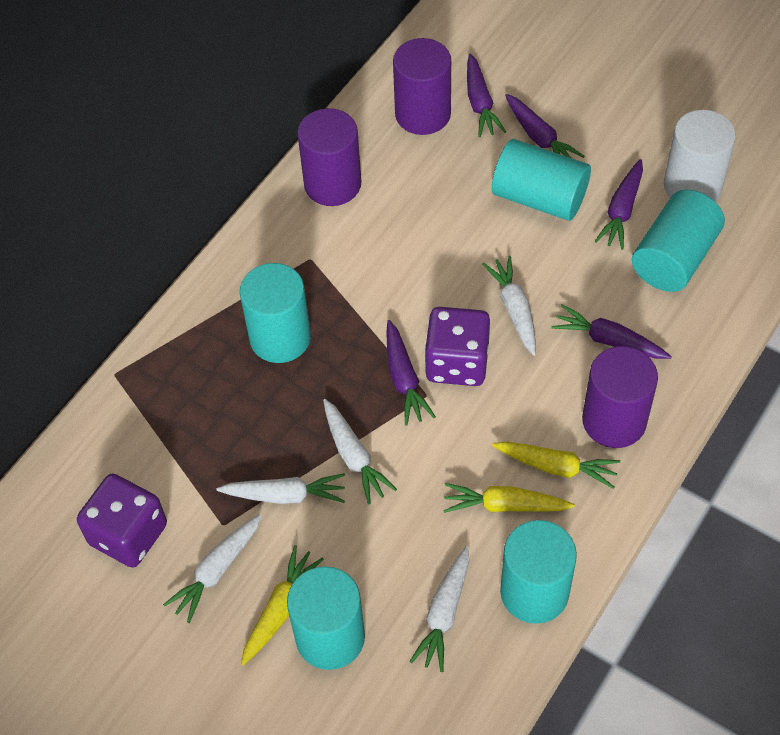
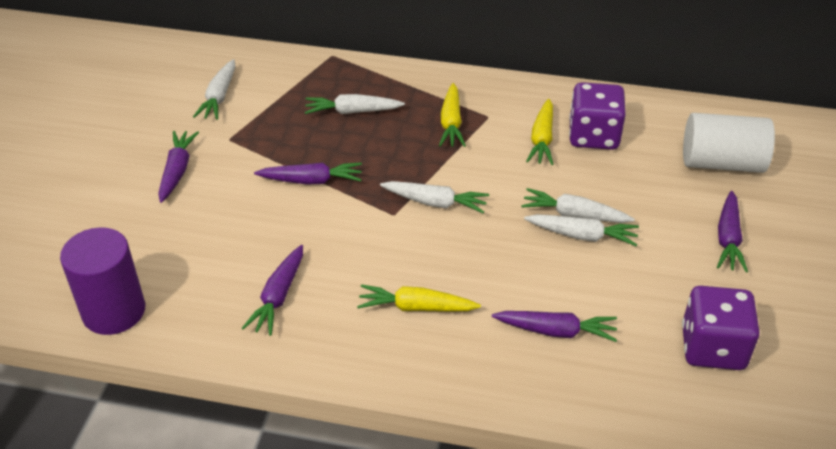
purple cylinder: 3 -> 1
turquoise cylinder: 5 -> 0

